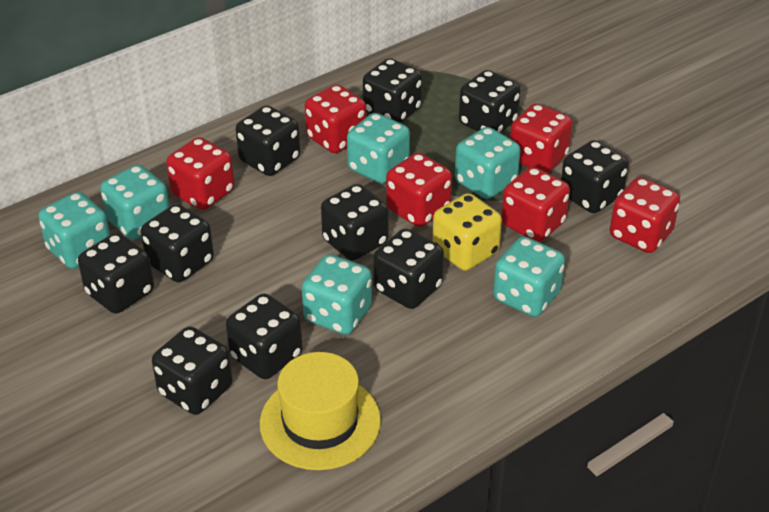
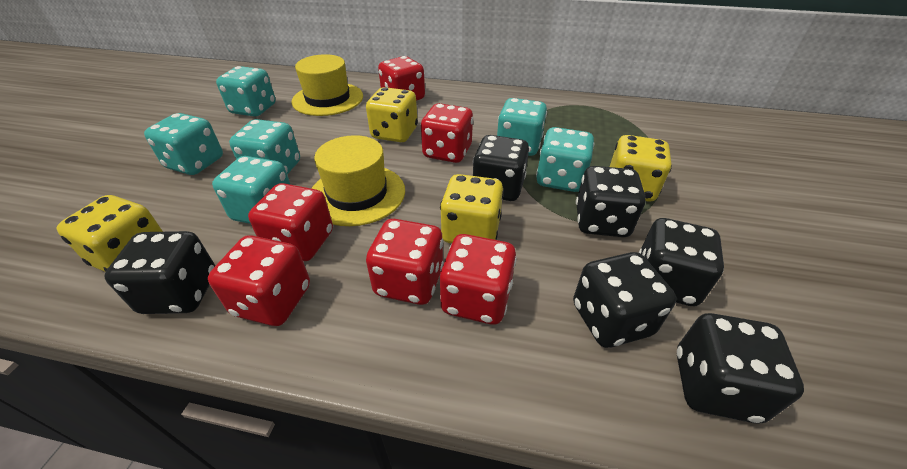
black dice: 10 -> 6
yellow dice: 1 -> 4
yellow hat: 1 -> 2

